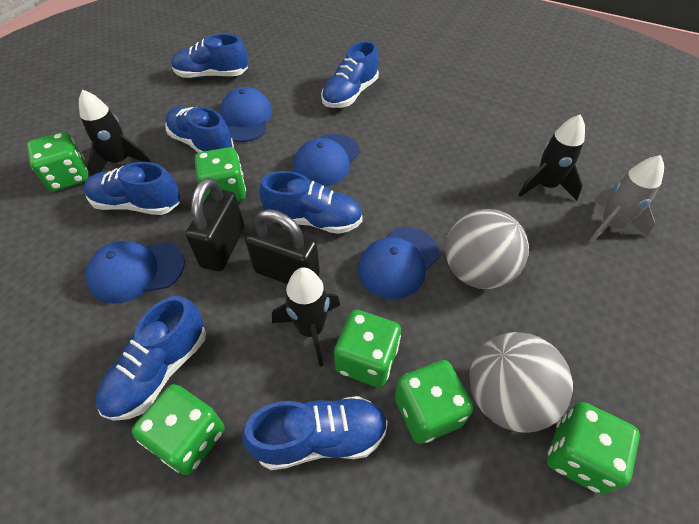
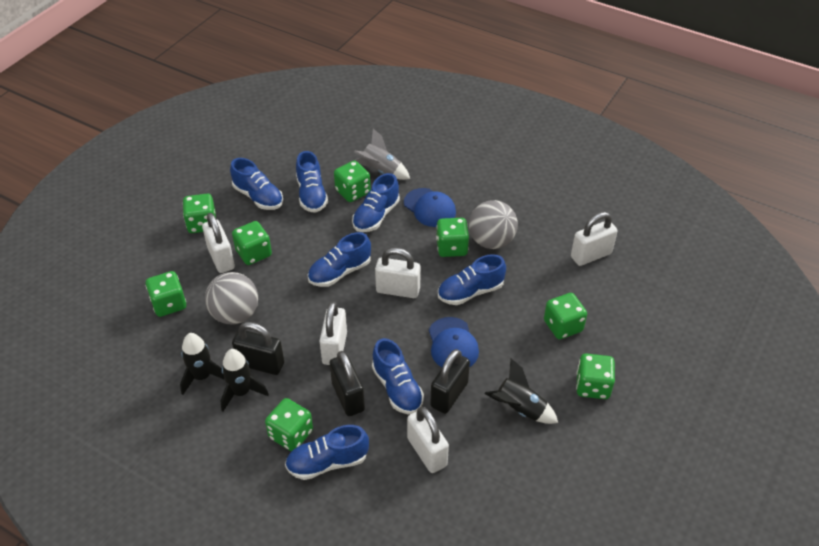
black padlock: 2 -> 3
blue cap: 4 -> 2
green dice: 6 -> 8
white padlock: 0 -> 5

